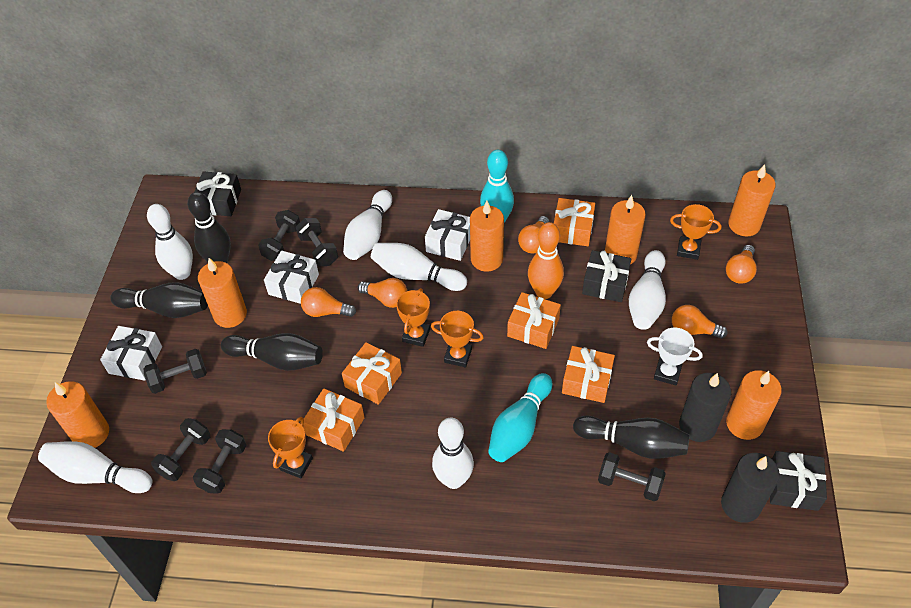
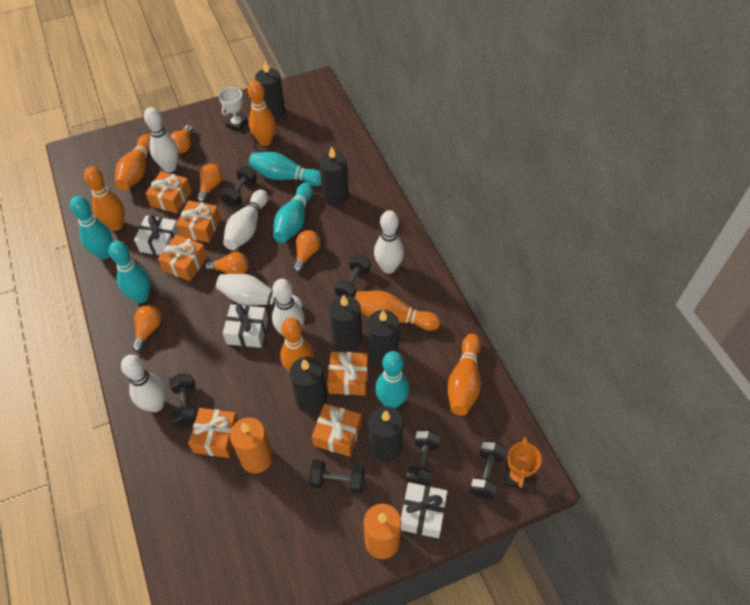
black bowling pin: 4 -> 0
black candle: 2 -> 6
black gift: 3 -> 0
orange bowling pin: 1 -> 6
orange candle: 6 -> 2
orange gift: 5 -> 6
orange trophy: 4 -> 1
turquoise bowling pin: 2 -> 5

